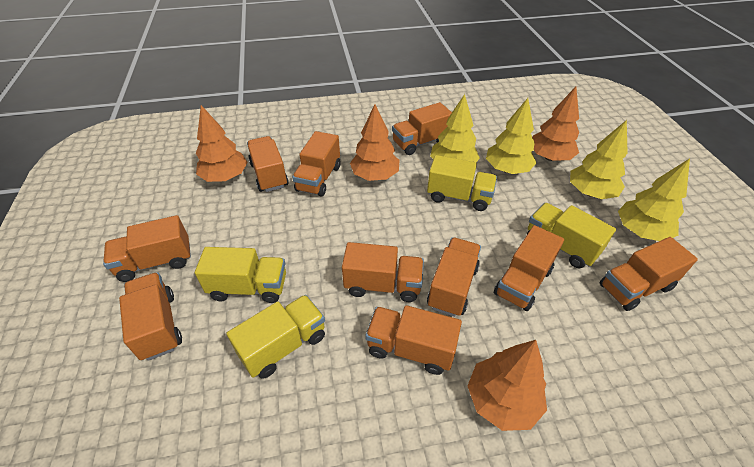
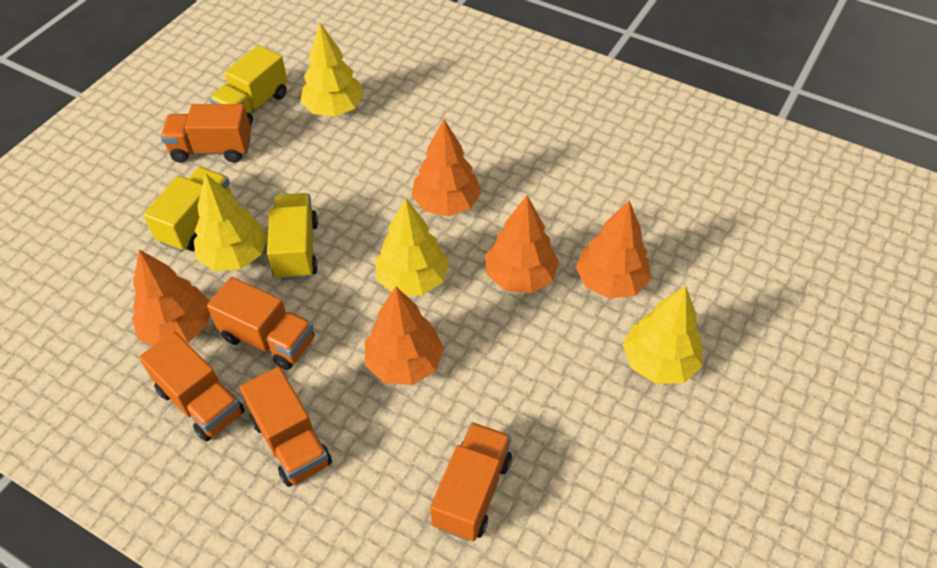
orange tree: 4 -> 5
orange truck: 10 -> 5
yellow truck: 4 -> 3

